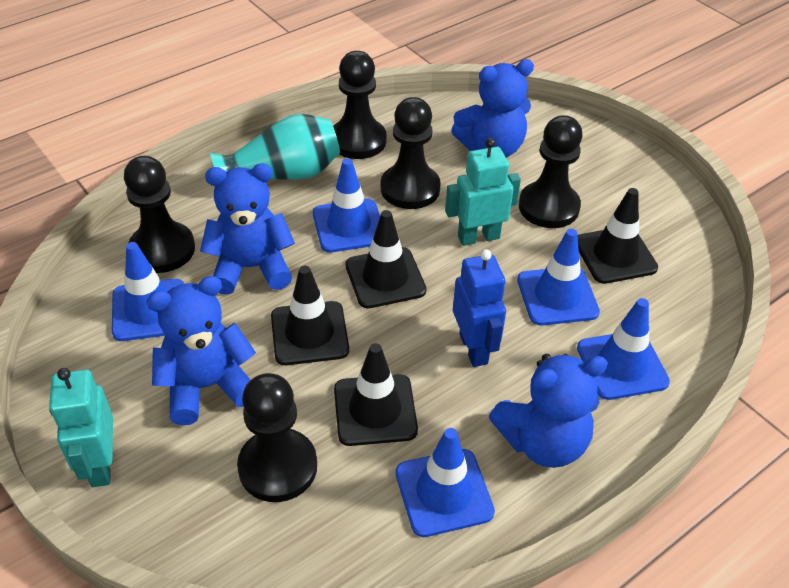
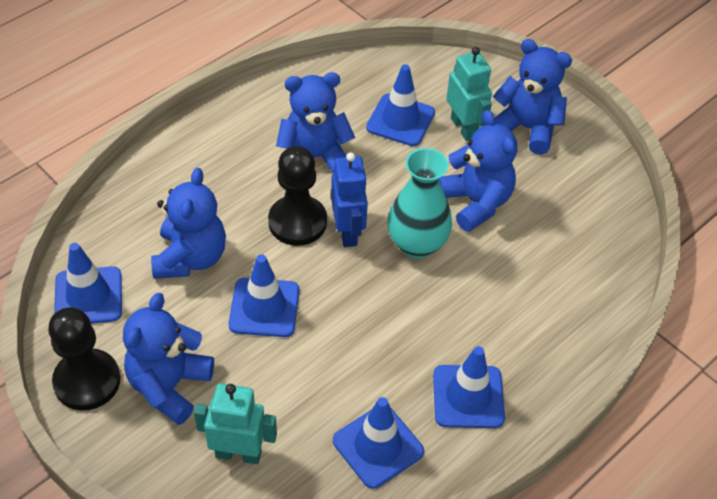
black pawn: 5 -> 2
black traffic cone: 4 -> 0
blue teddy bear: 4 -> 5

